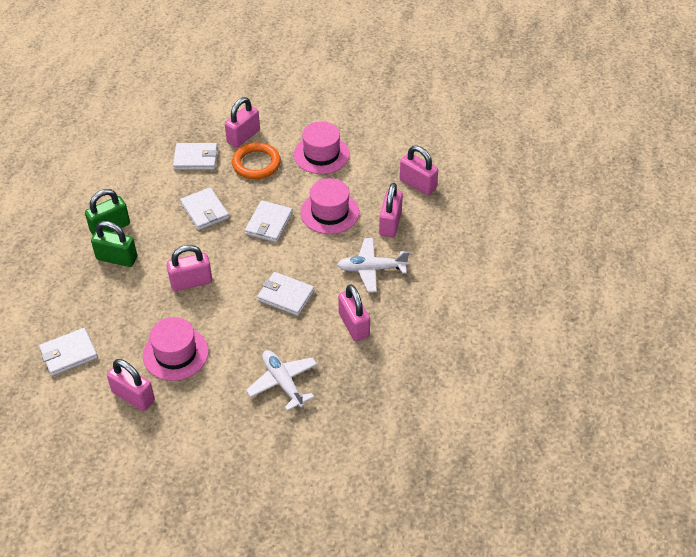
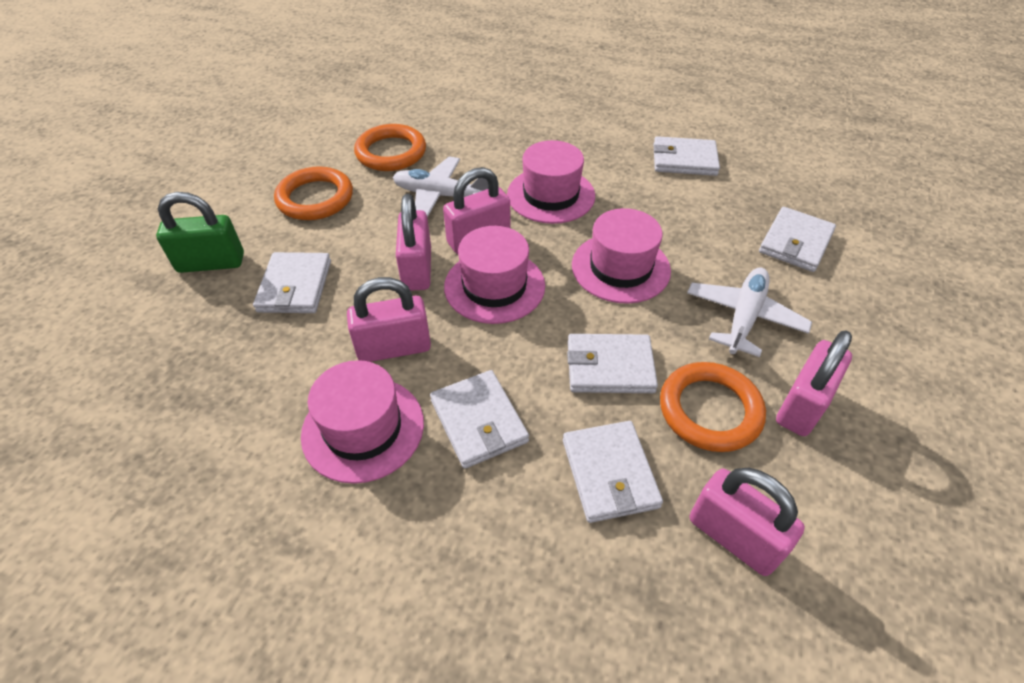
green padlock: 2 -> 1
orange ring: 1 -> 3
pink hat: 3 -> 4
pink padlock: 6 -> 5
white wallet: 5 -> 6

